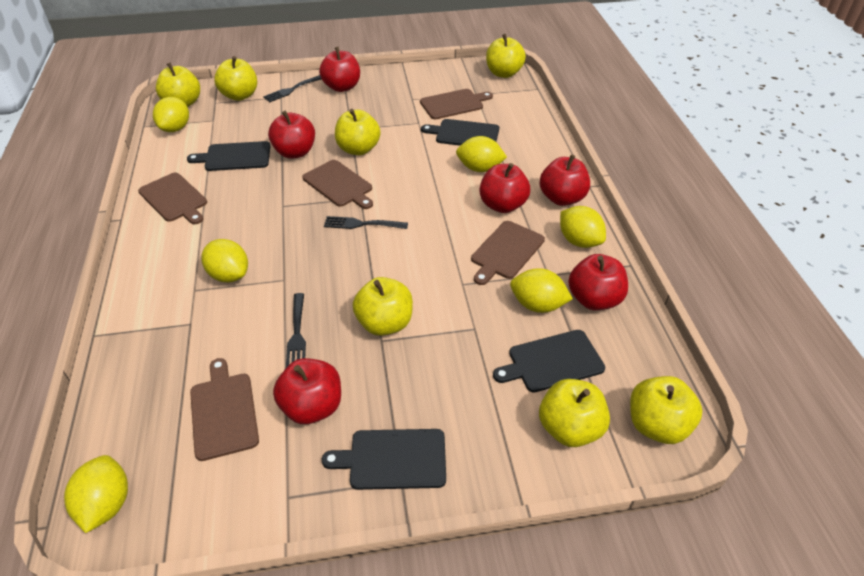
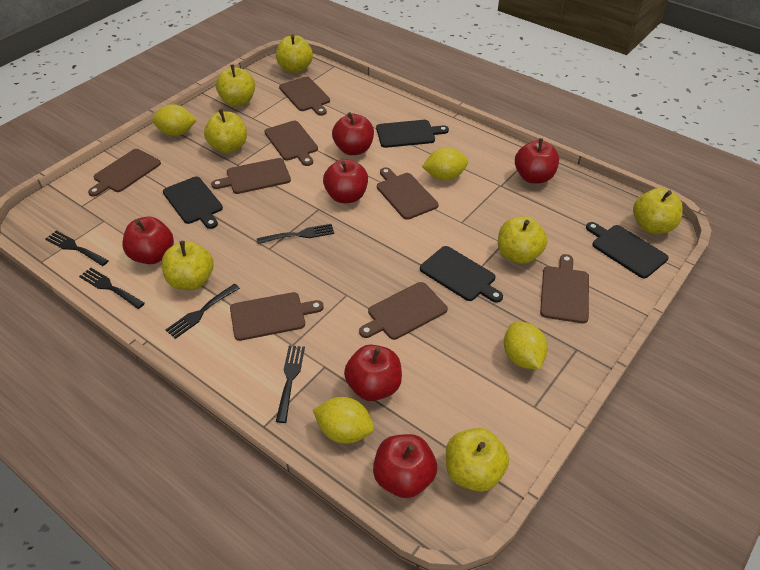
black fork: 3 -> 5
brown cutting board: 5 -> 8
yellow lemon: 6 -> 4

